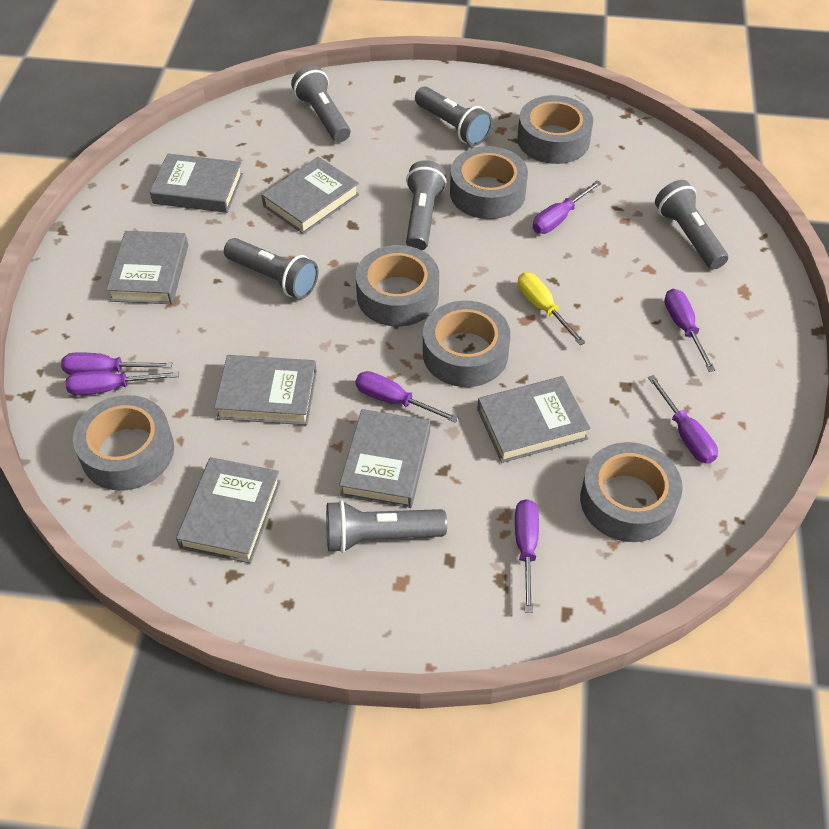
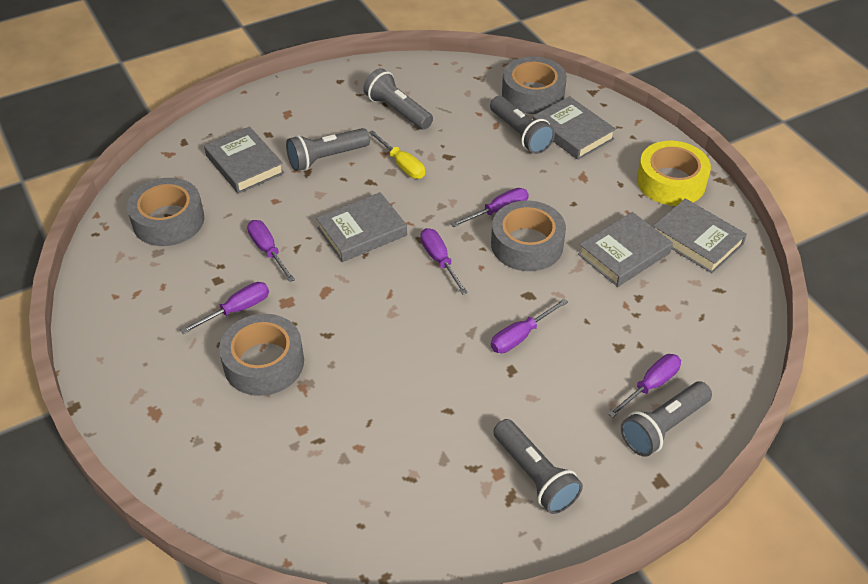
grey book: 7 -> 5
grey flashlight: 6 -> 5
grey tape: 6 -> 4
purple screwdriver: 7 -> 6
yellow tape: 0 -> 1

